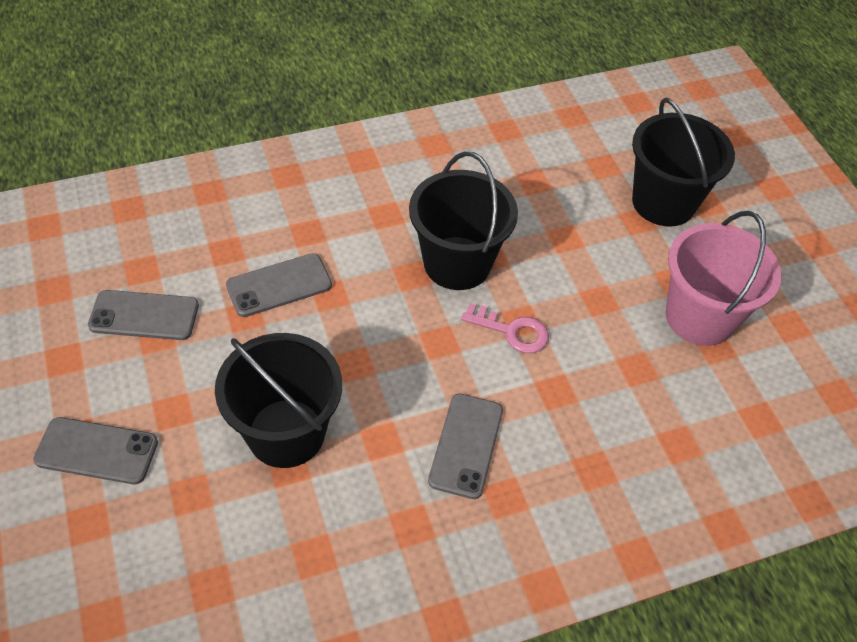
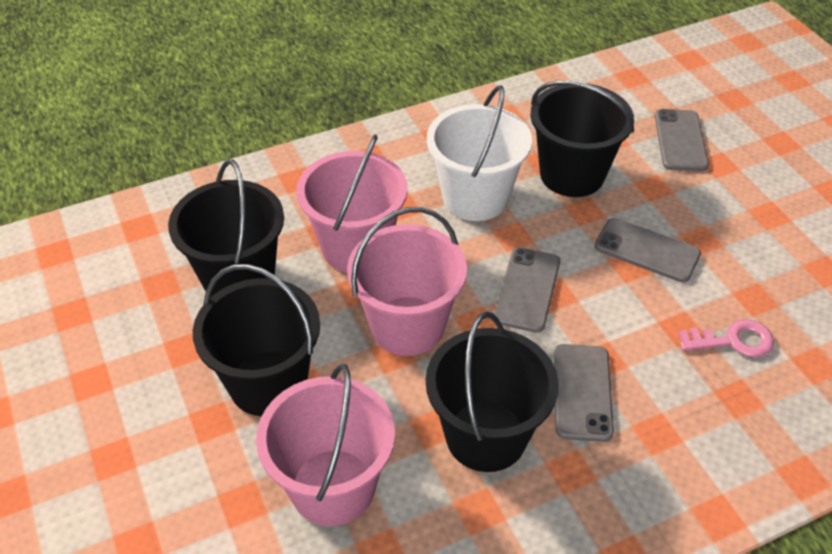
black bucket: 3 -> 4
pink bucket: 1 -> 3
white bucket: 0 -> 1

